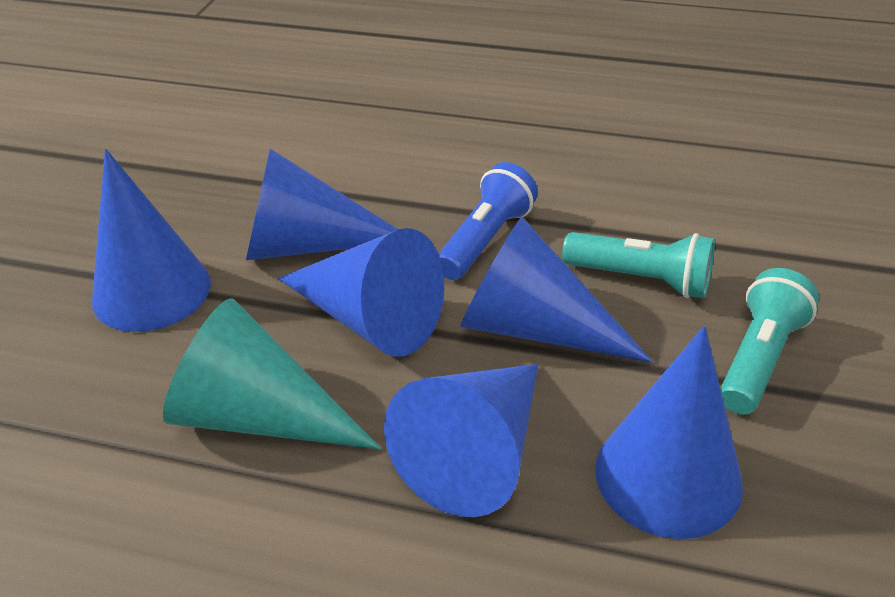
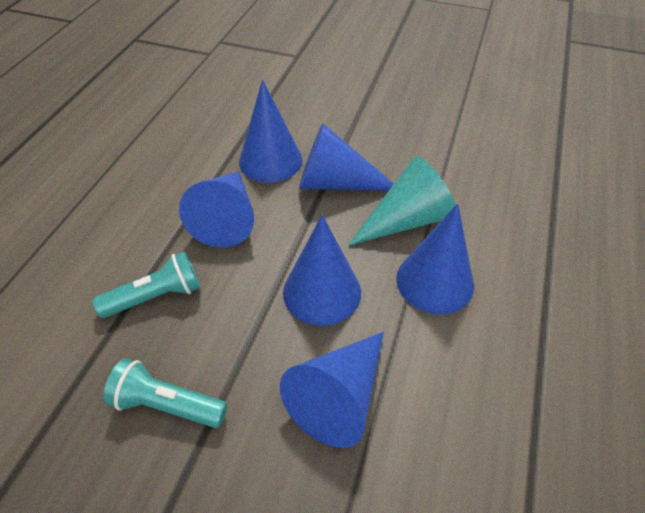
blue flashlight: 1 -> 0

